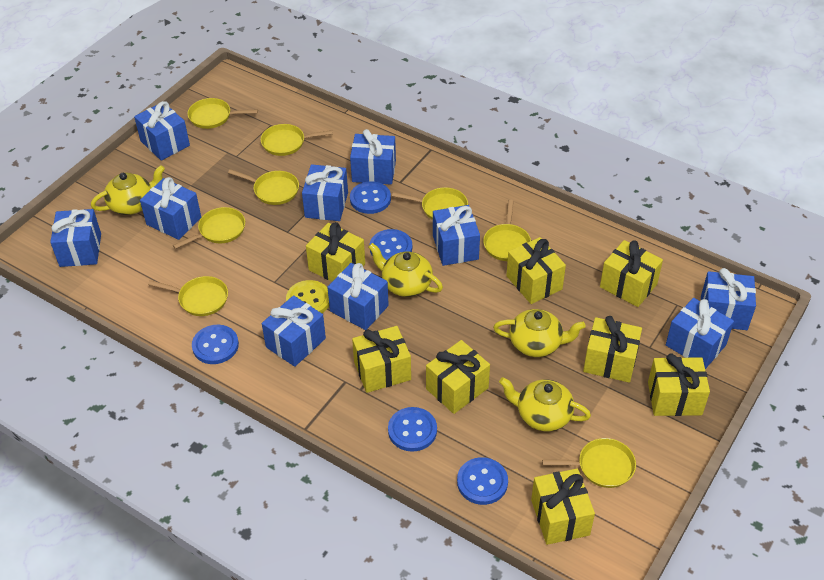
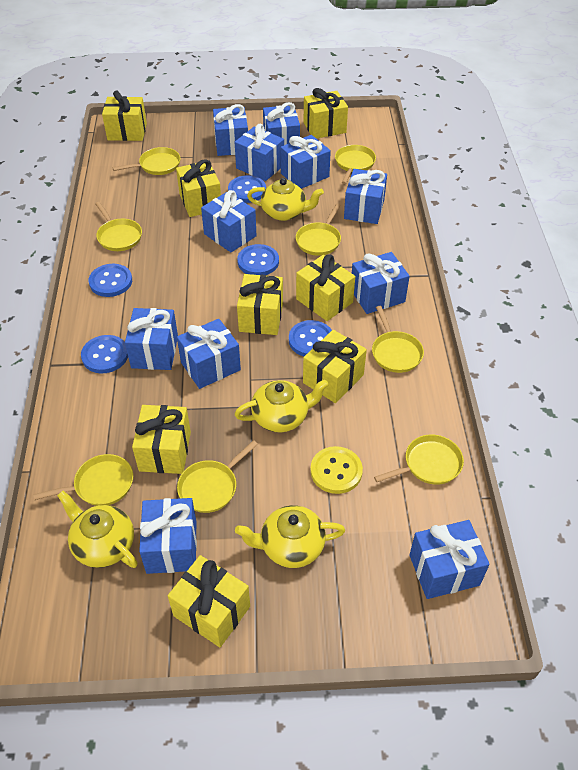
blue gift: 10 -> 11

